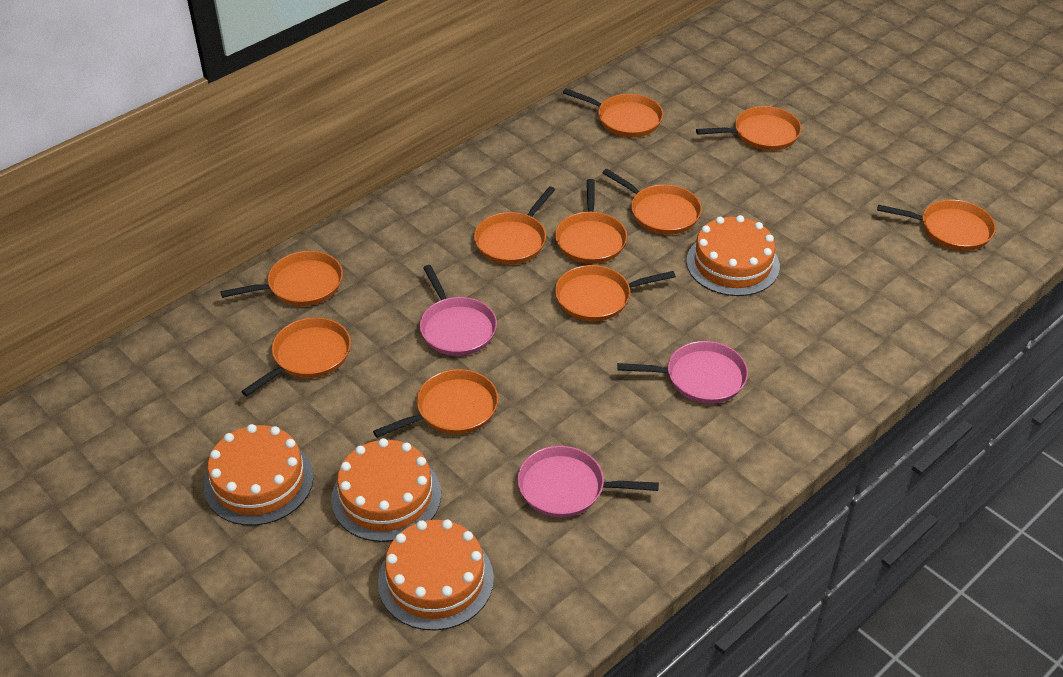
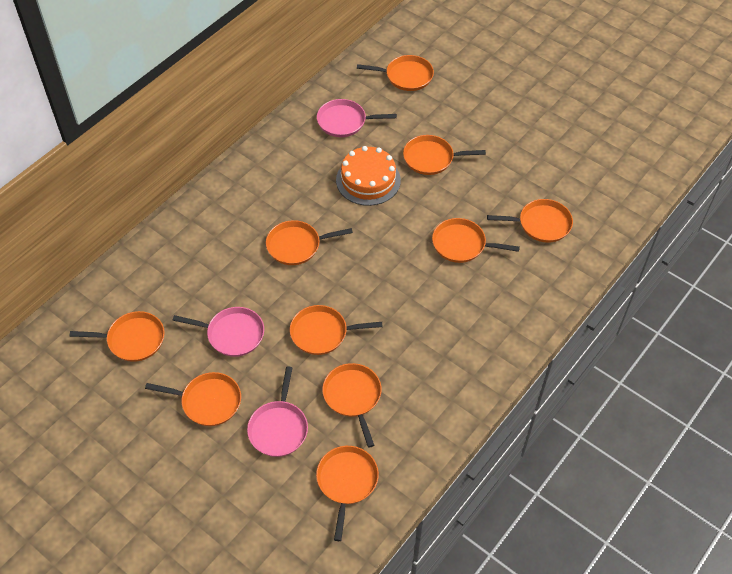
orange cake: 4 -> 1

